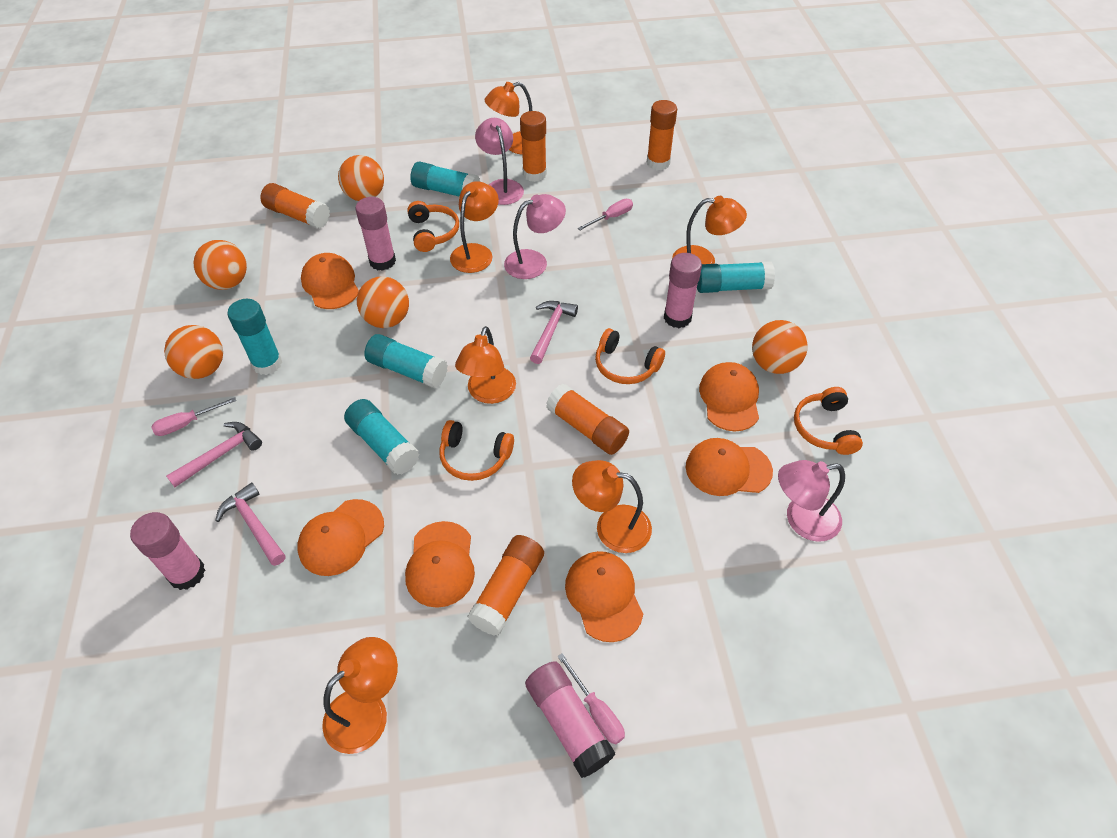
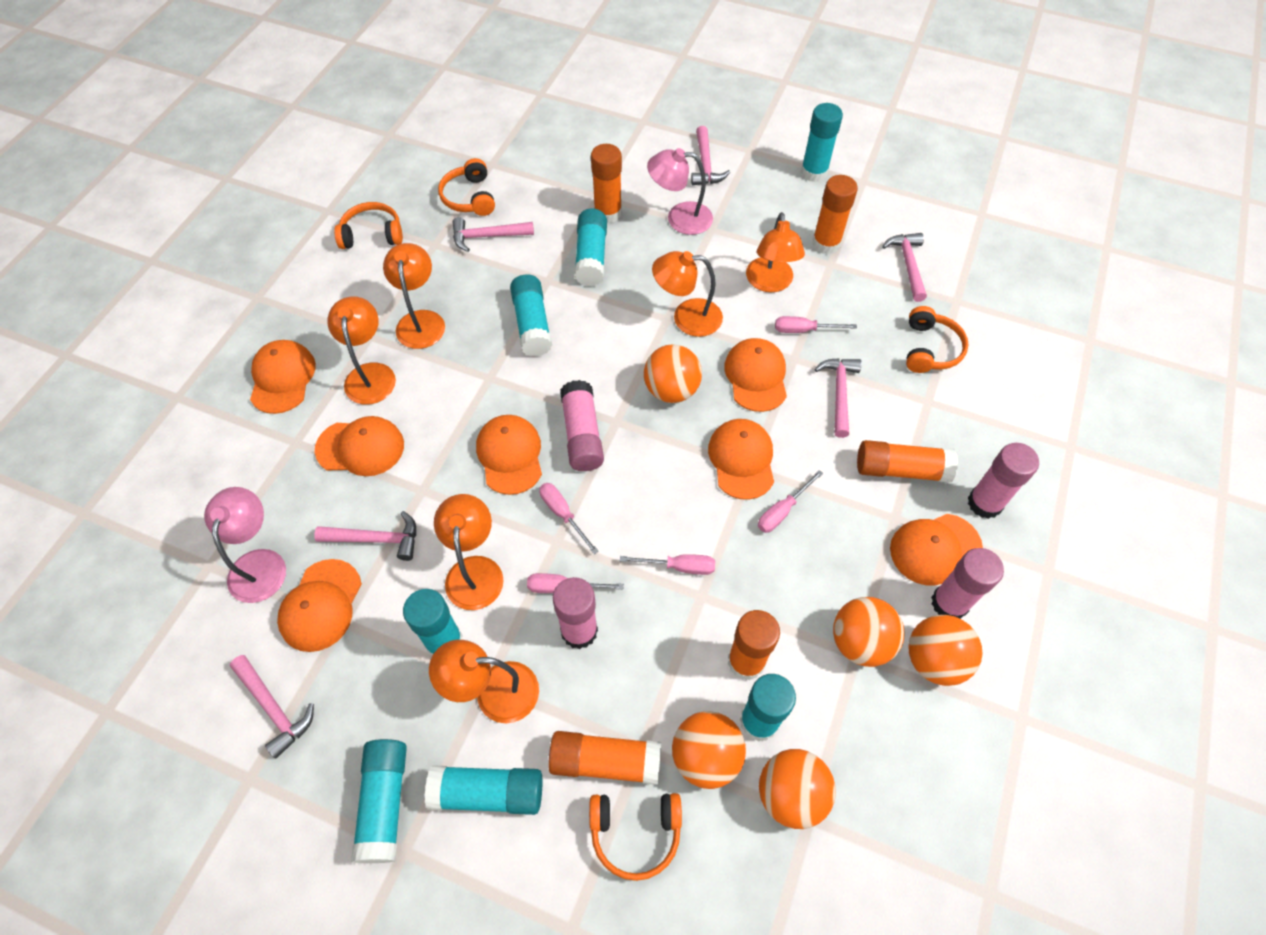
orange cap: 6 -> 7
pink hammer: 3 -> 6
pink lamp: 3 -> 2
pink screwdriver: 3 -> 5
turquoise glue stick: 5 -> 7

